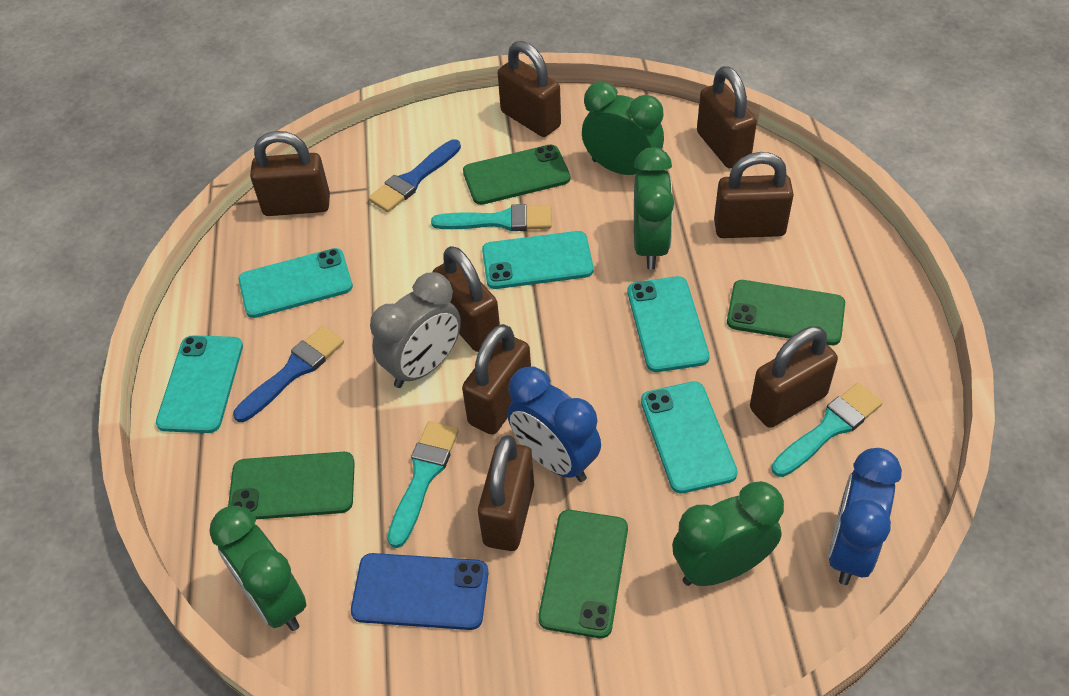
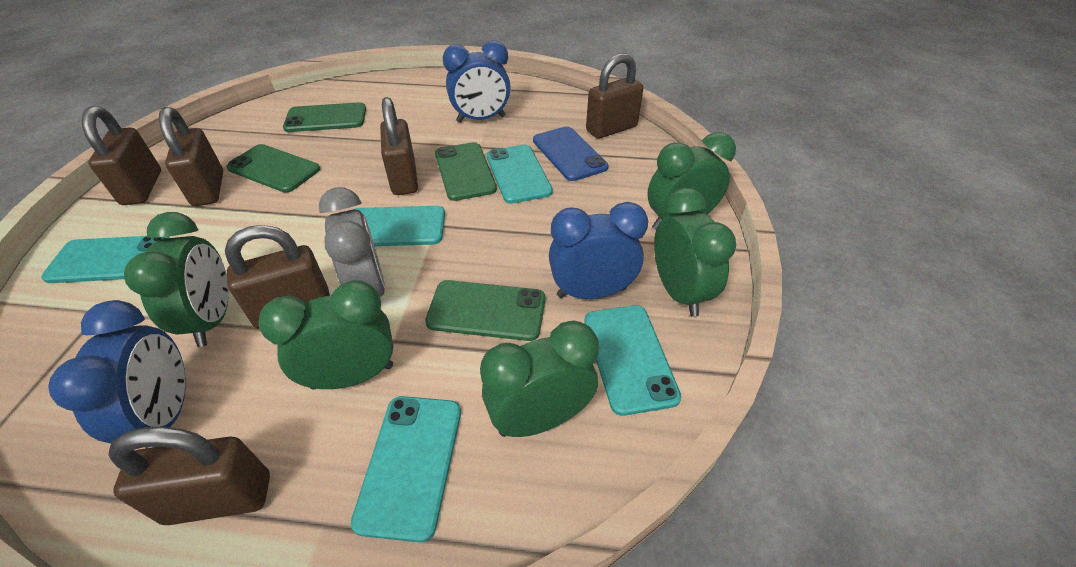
blue brush: 2 -> 0
blue clock: 2 -> 3
brown padlock: 8 -> 6
green clock: 4 -> 5
turquoise brush: 3 -> 0

